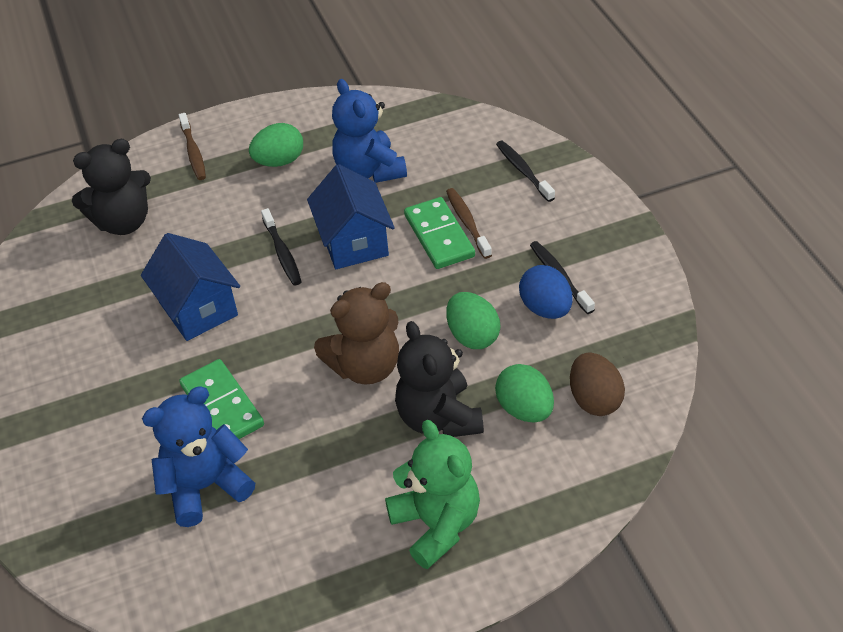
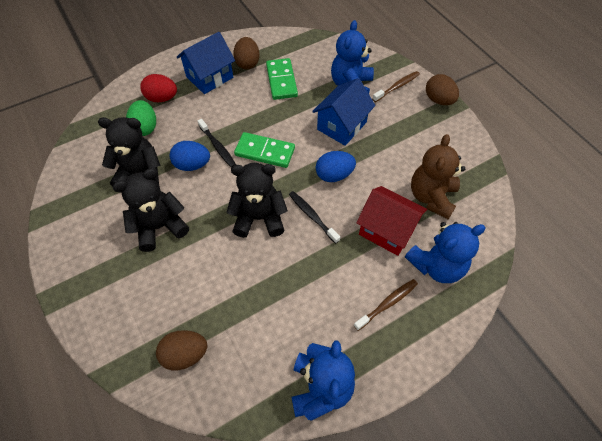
black teddy bear: 2 -> 3
black toothbrush: 3 -> 2
blue egg: 1 -> 2
blue teddy bear: 2 -> 3
brown egg: 1 -> 3
green egg: 3 -> 1
green teddy bear: 1 -> 0
red egg: 0 -> 1
red house: 0 -> 1

